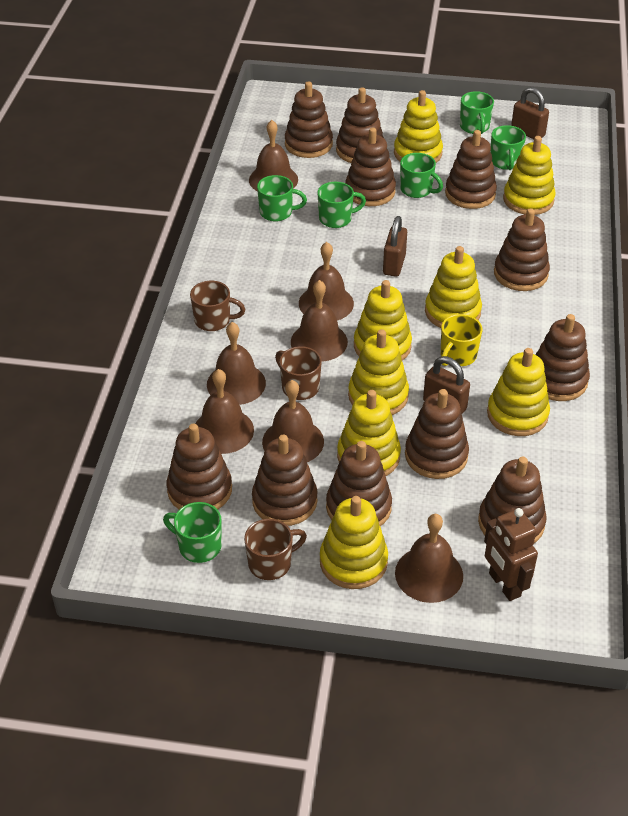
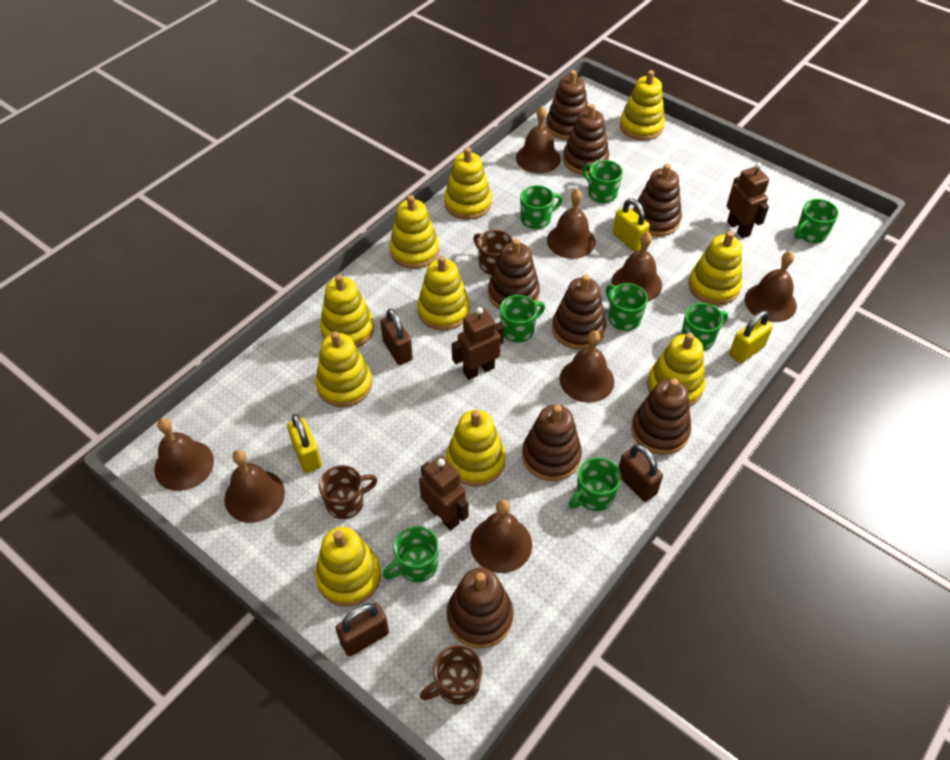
brown bell: 7 -> 8
brown robot: 1 -> 3
brown stacking toy: 11 -> 8
green mug: 6 -> 8
yellow mug: 1 -> 0
yellow padlock: 0 -> 3
yellow stacking toy: 8 -> 10

